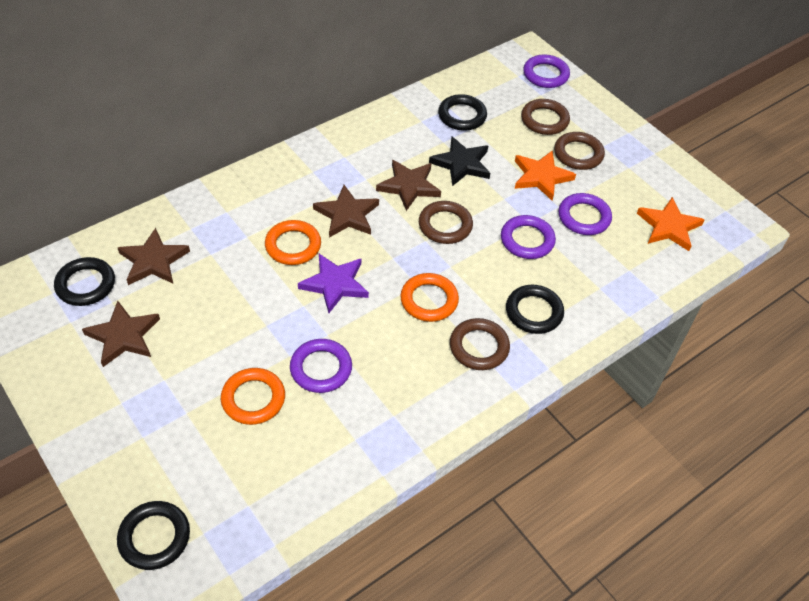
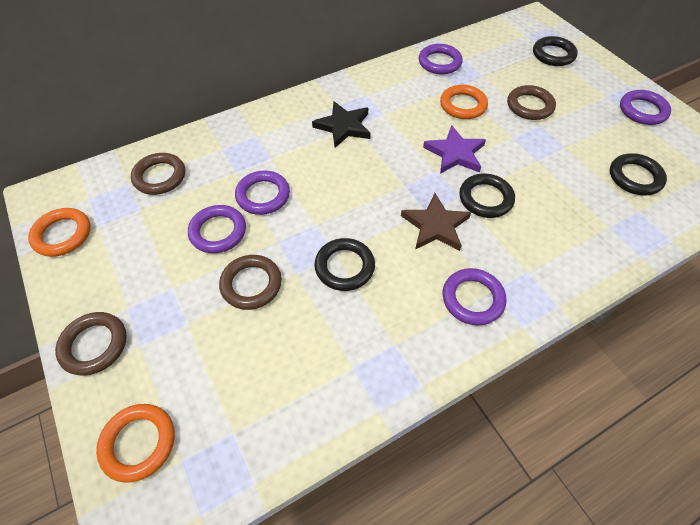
brown star: 4 -> 1
orange star: 2 -> 0
purple ring: 4 -> 5

